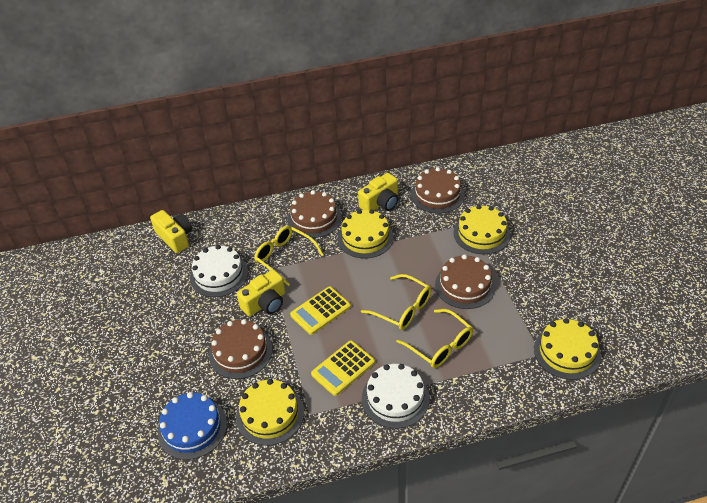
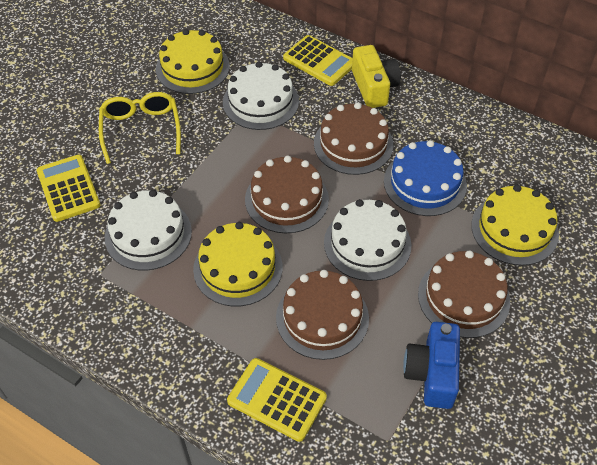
blue camera: 0 -> 1
white cake: 2 -> 3
yellow cake: 4 -> 3
yellow calculator: 2 -> 3
yellow camera: 3 -> 1
yellow glasses: 3 -> 1

